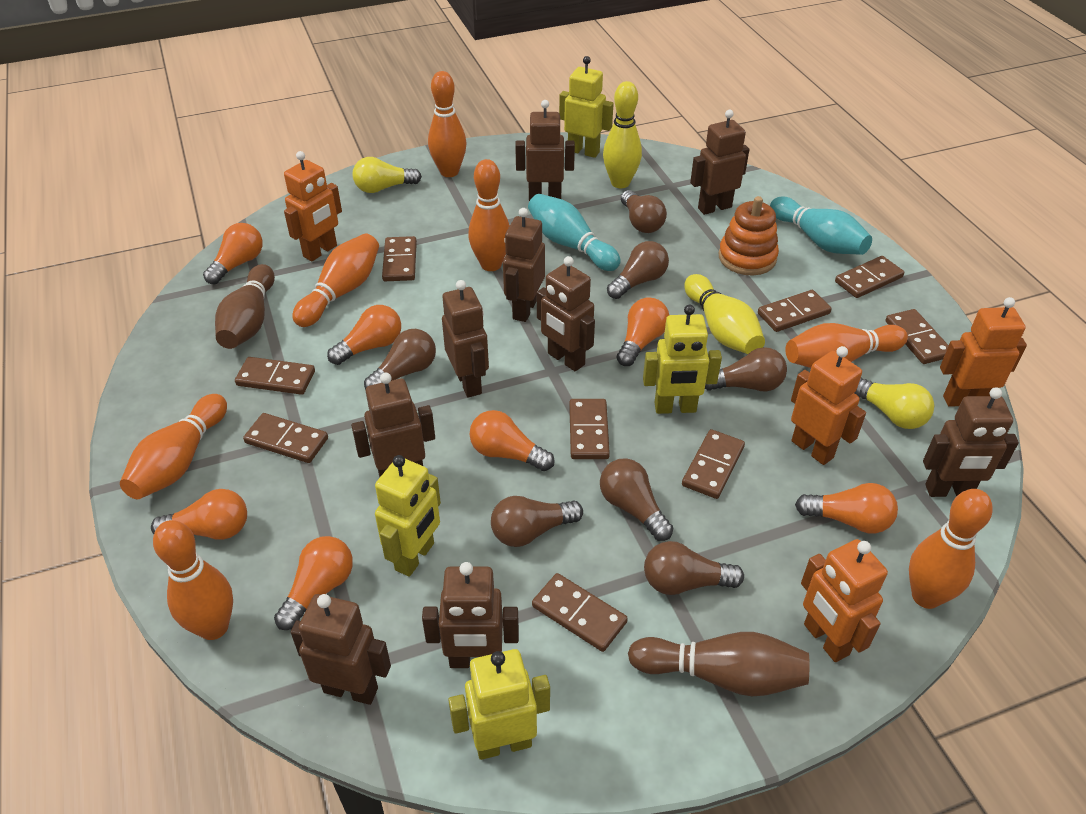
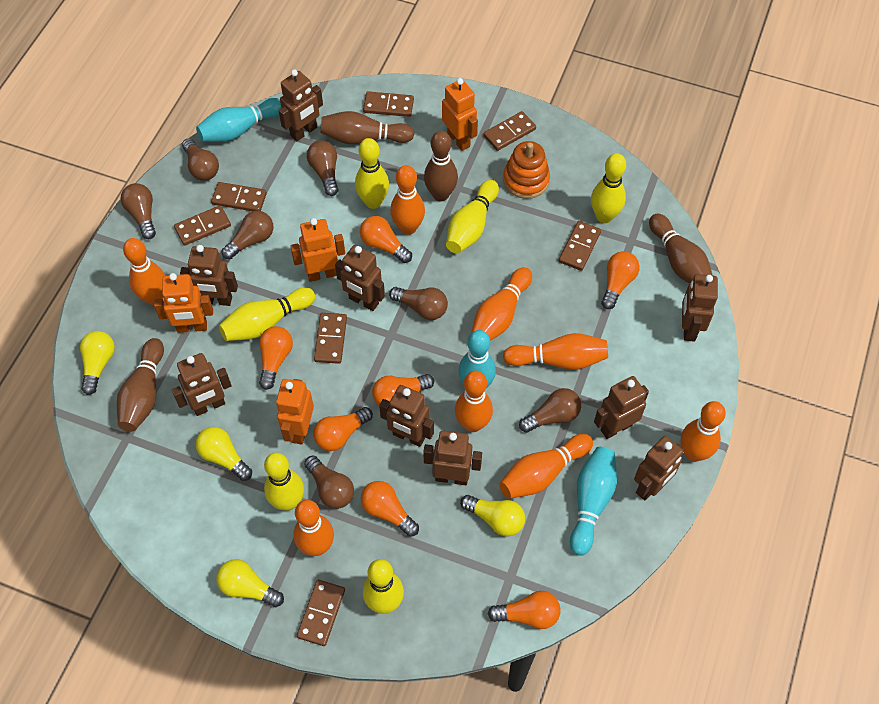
brown bowling pin: 2 -> 4
brown domino: 9 -> 7
orange bowling pin: 7 -> 8
turquoise bowling pin: 2 -> 3
yellow bowling pin: 2 -> 6
yellow light bulb: 2 -> 4
yellow robot: 4 -> 0

